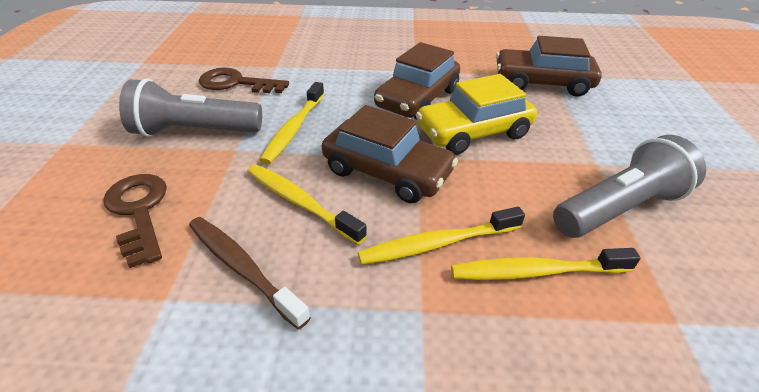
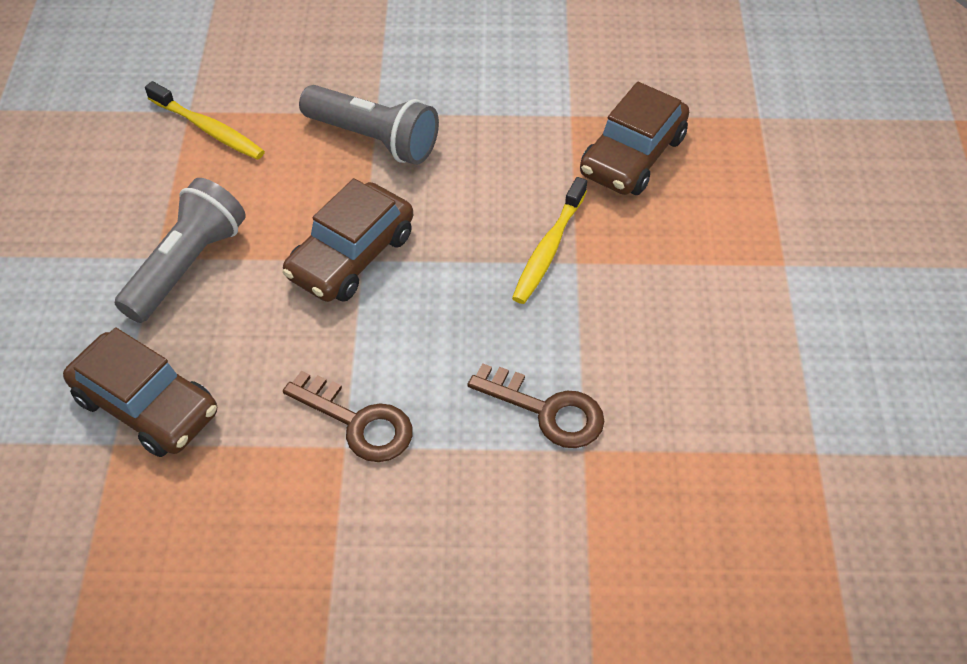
brown toothbrush: 1 -> 0
yellow car: 1 -> 0
yellow toothbrush: 4 -> 2

